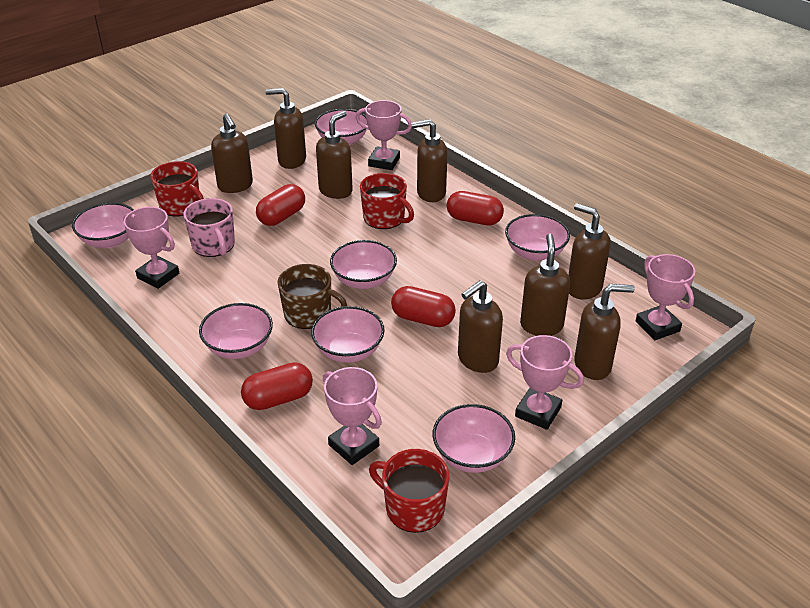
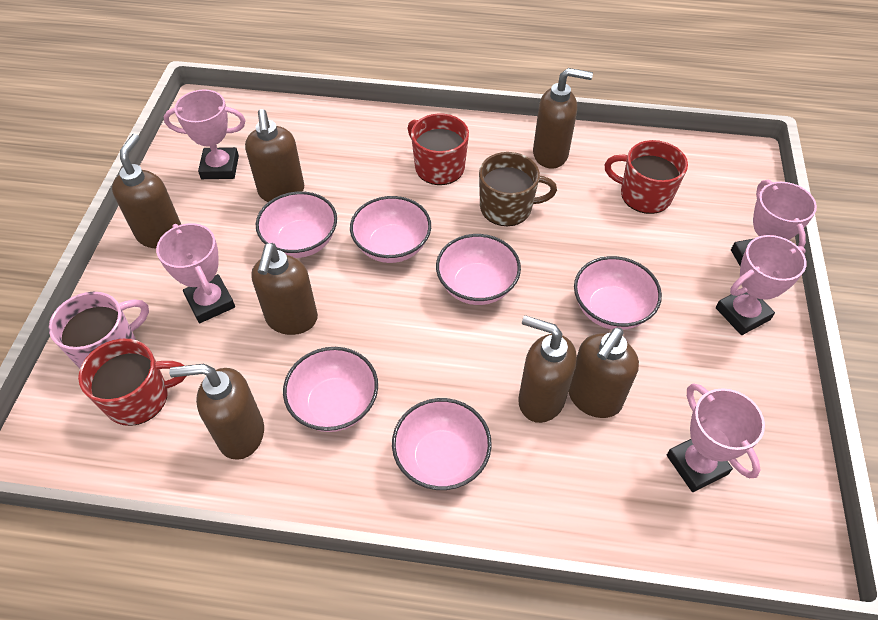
brown soap dispenser: 8 -> 7
pink bowl: 7 -> 6
red capsule: 4 -> 0

